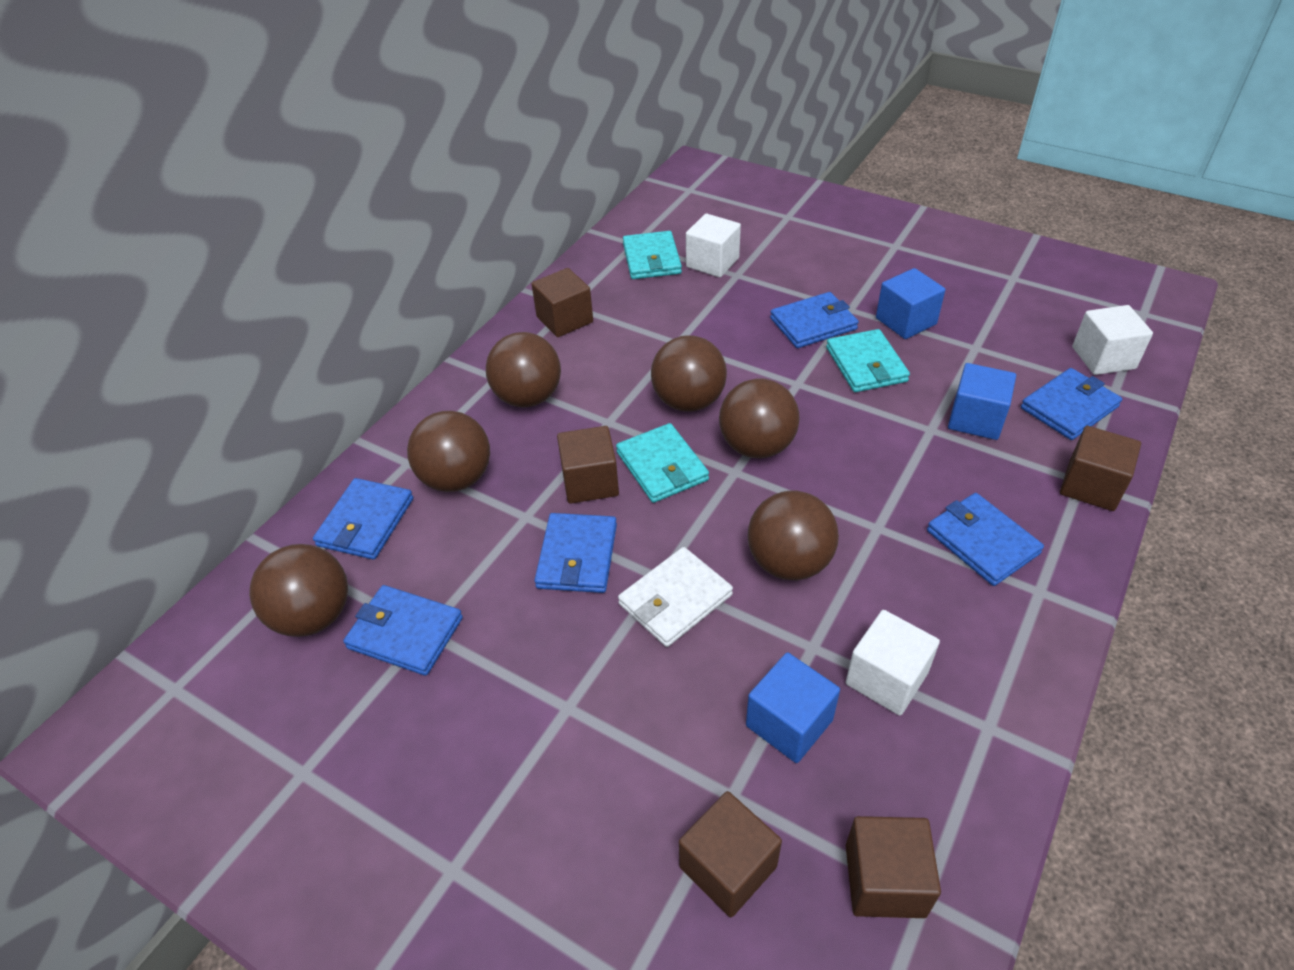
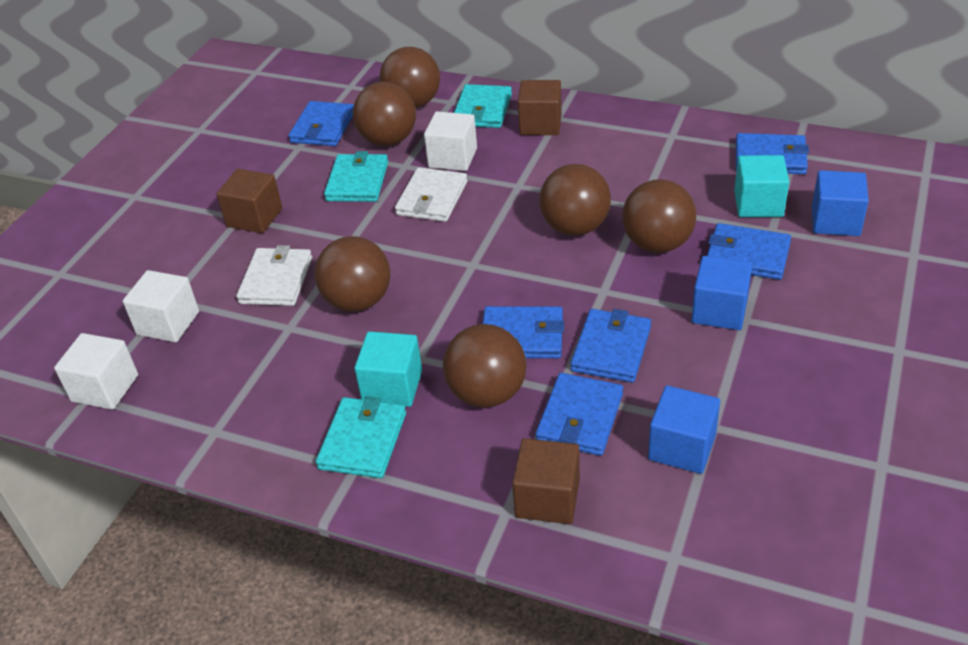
brown cube: 5 -> 3
turquoise cube: 0 -> 2
white wallet: 1 -> 2

